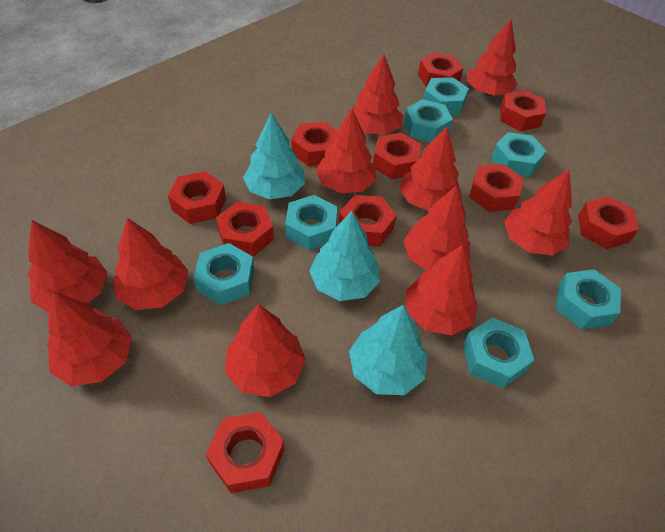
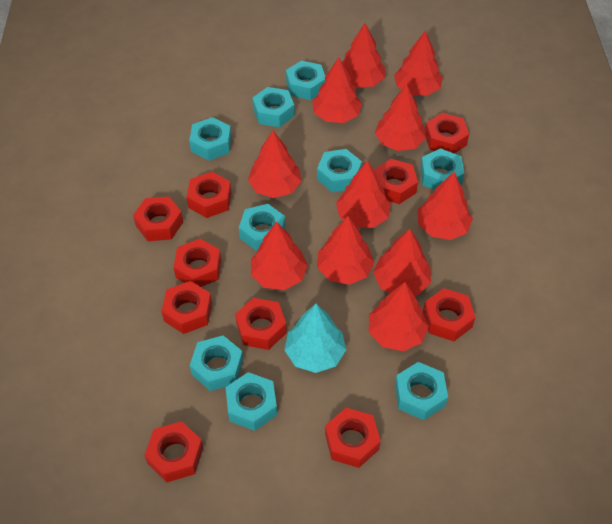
turquoise nut: 7 -> 9
turquoise tree: 3 -> 1

